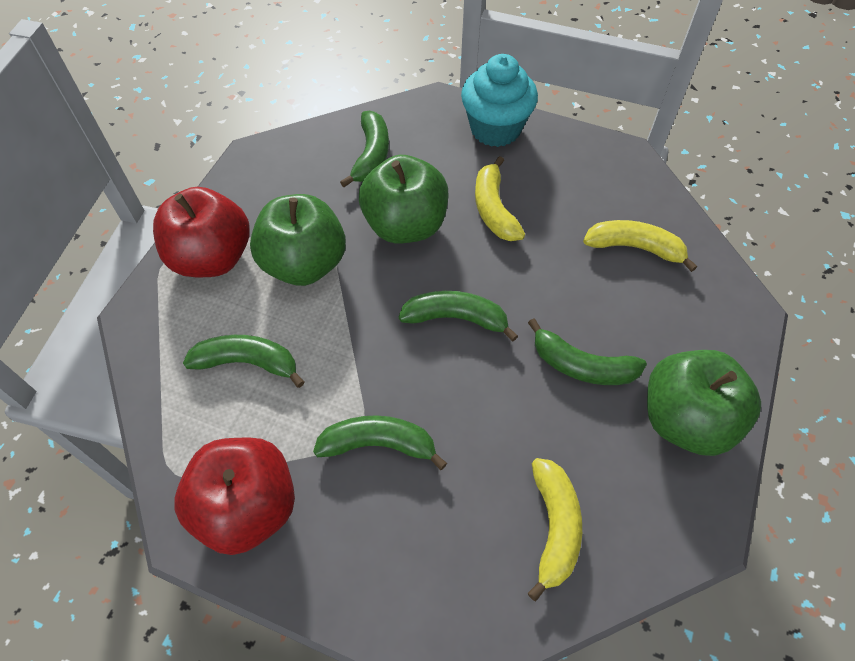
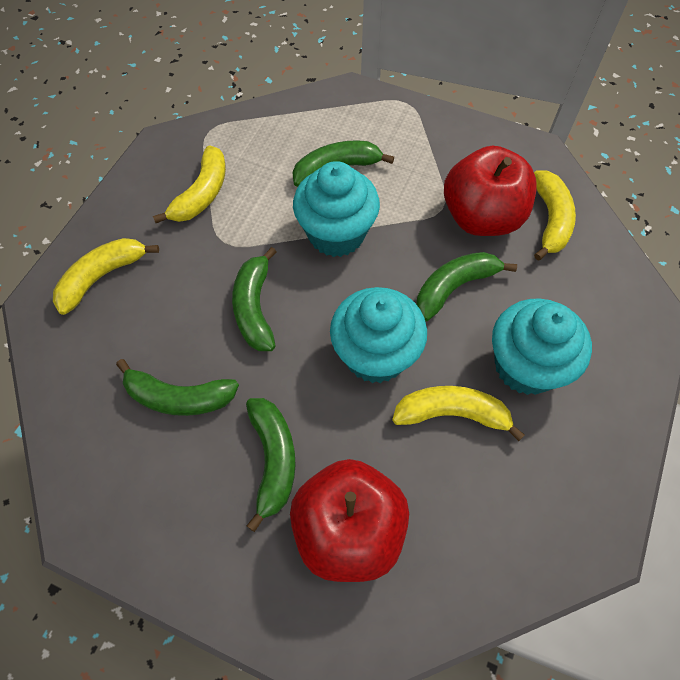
green apple: 3 -> 0
turquoise cupcake: 1 -> 3
yellow banana: 3 -> 4

